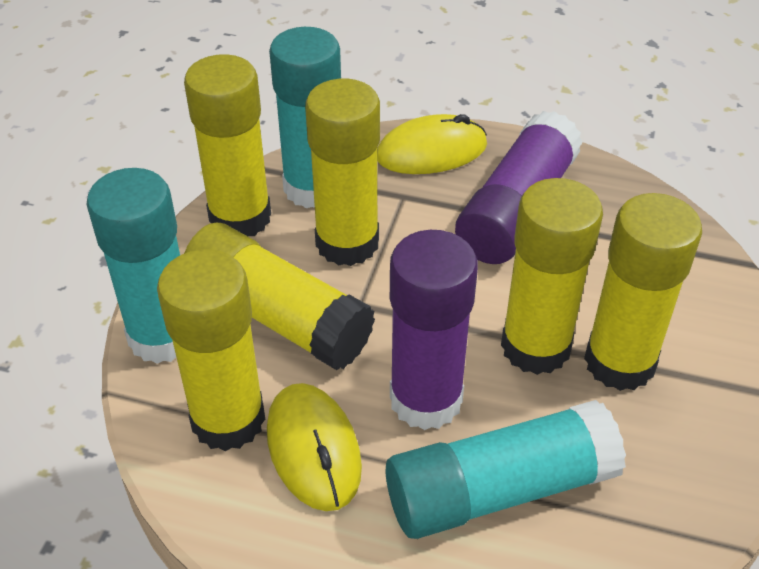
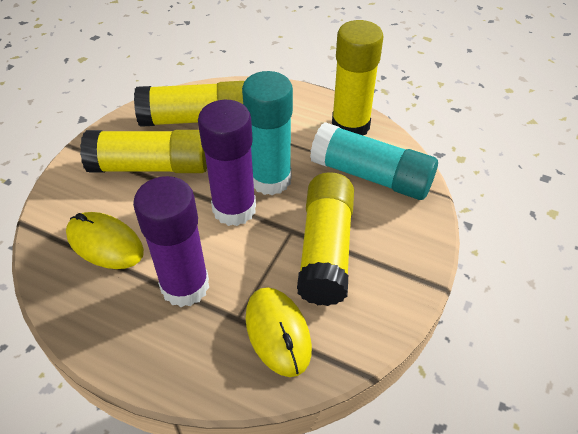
turquoise glue stick: 3 -> 2
yellow glue stick: 6 -> 4

